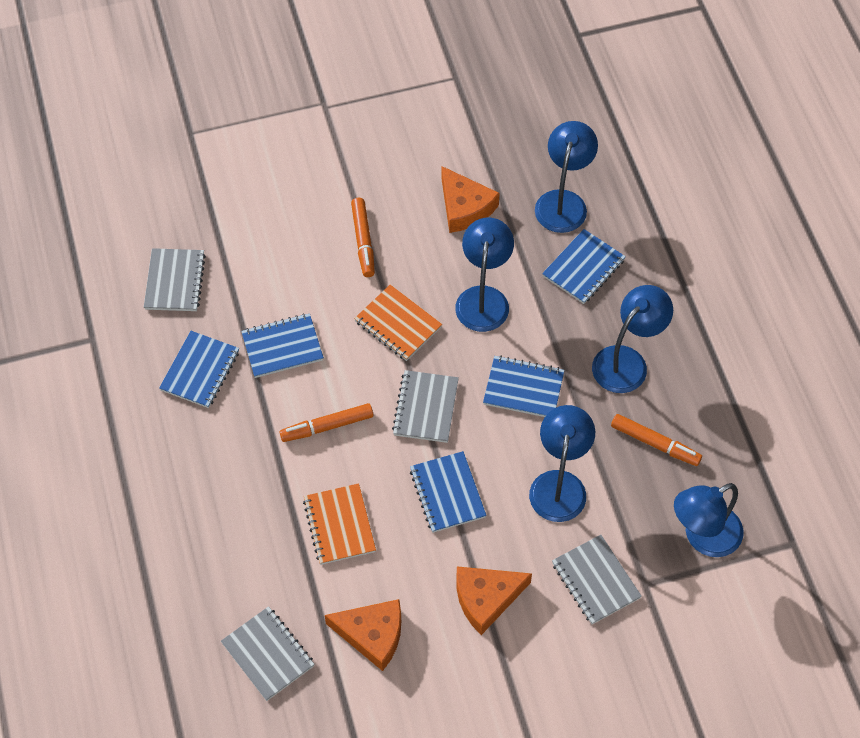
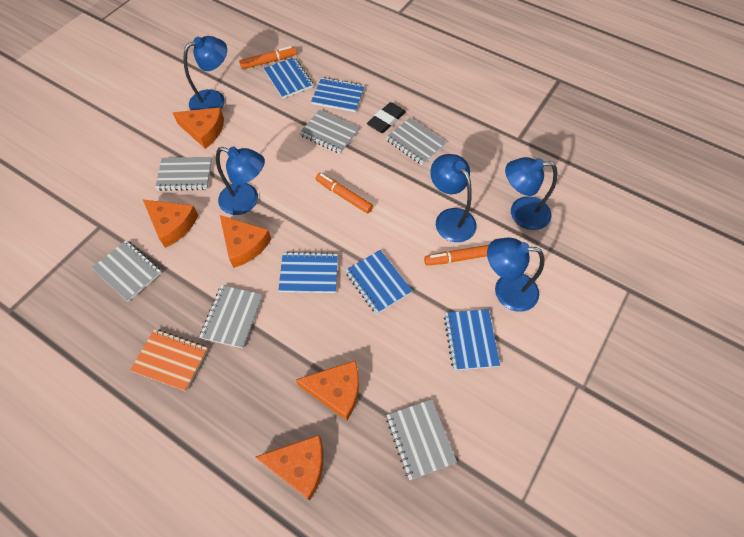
black eraser: 0 -> 1
grey notebook: 4 -> 6
orange cheese: 3 -> 5
orange notebook: 2 -> 1

